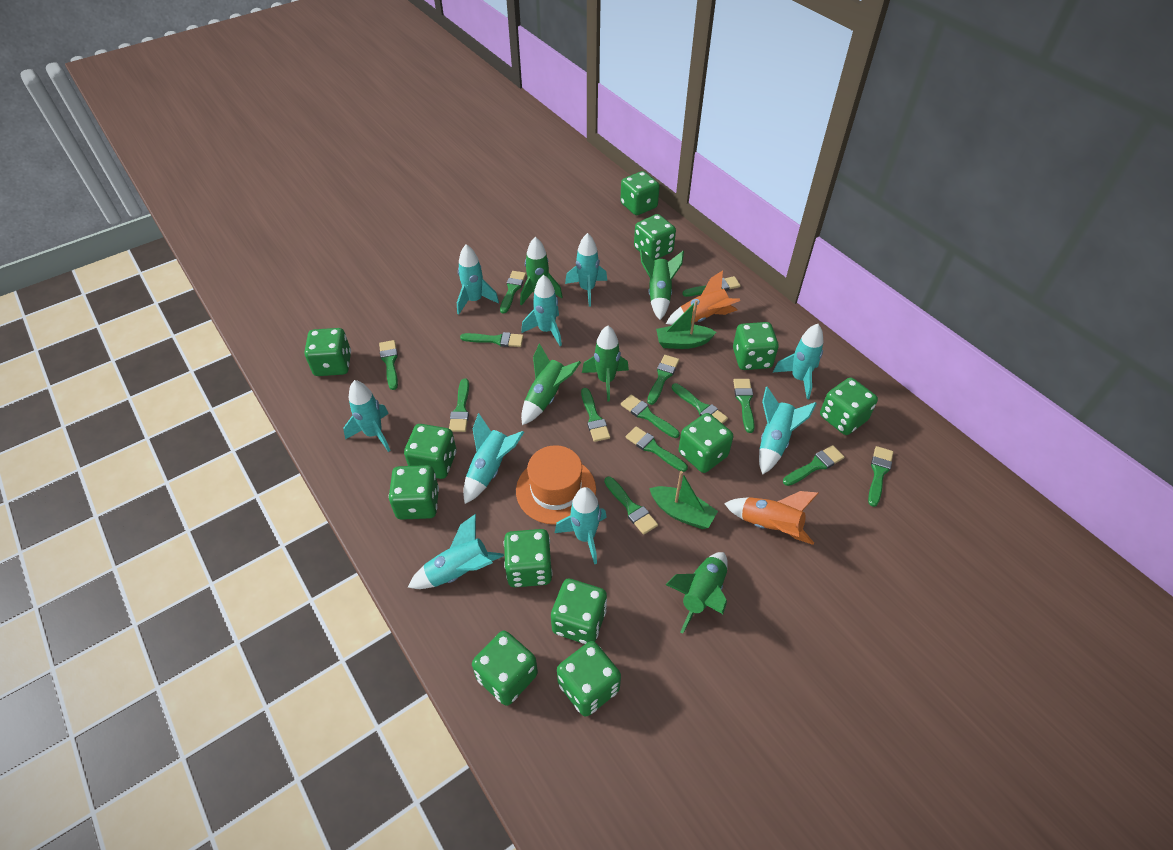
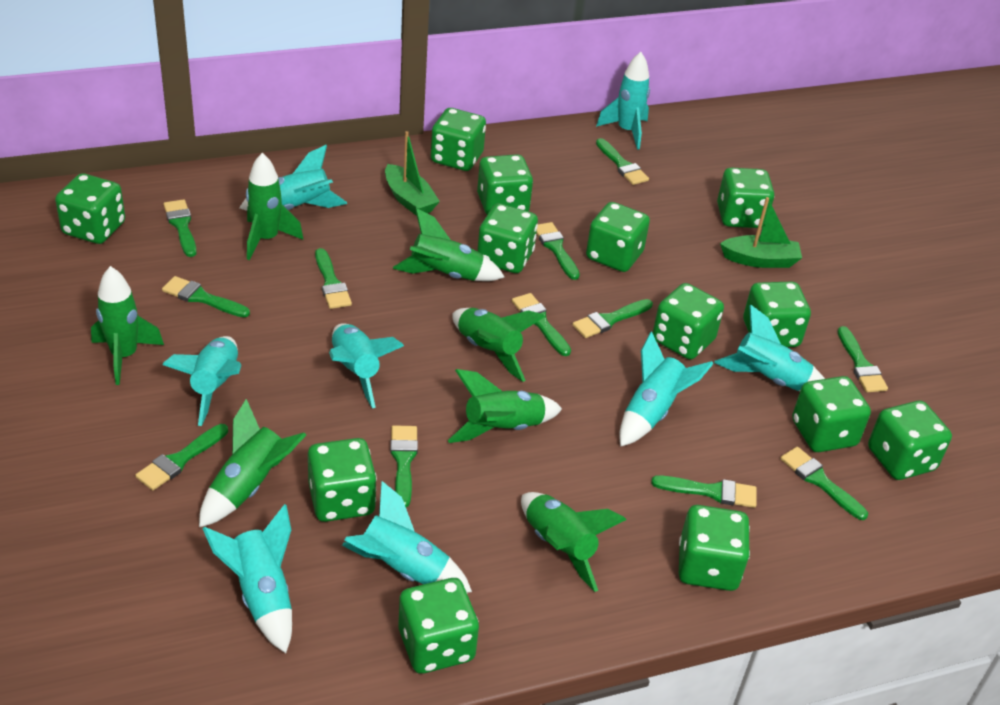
green brush: 14 -> 12
green dice: 12 -> 13
green rocket: 5 -> 7
orange hat: 1 -> 0
orange rocket: 2 -> 0
turquoise rocket: 9 -> 8

